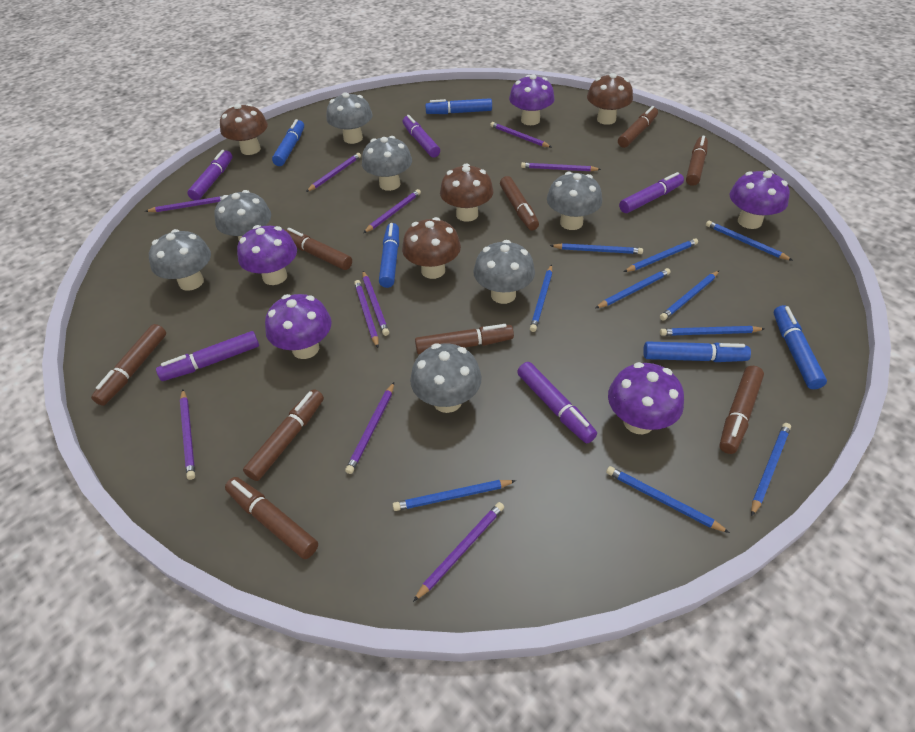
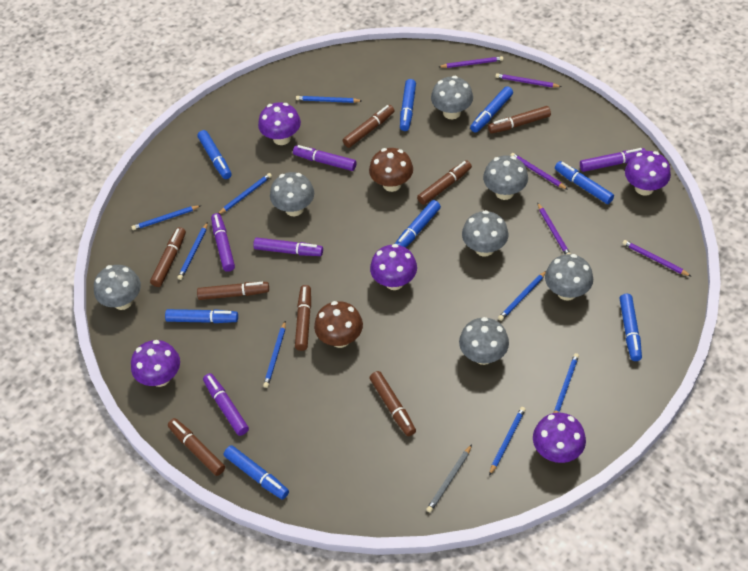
blue marker: 5 -> 8
blue pencil: 10 -> 8
brown marker: 9 -> 8
brown mushroom: 4 -> 2
grey pencil: 0 -> 1
purple pencil: 10 -> 5

